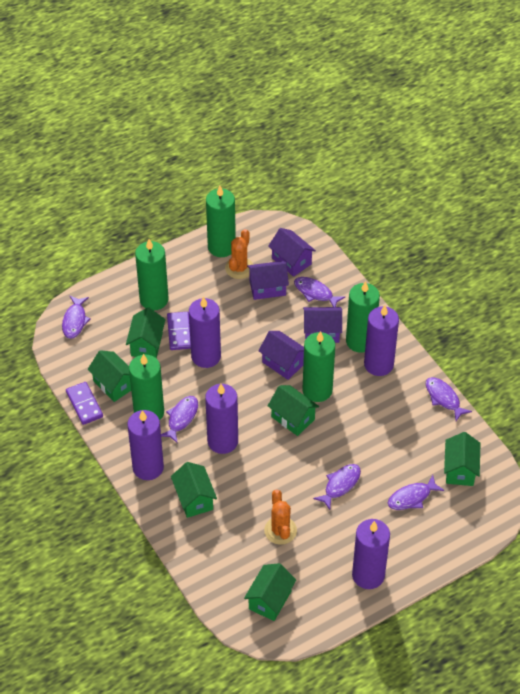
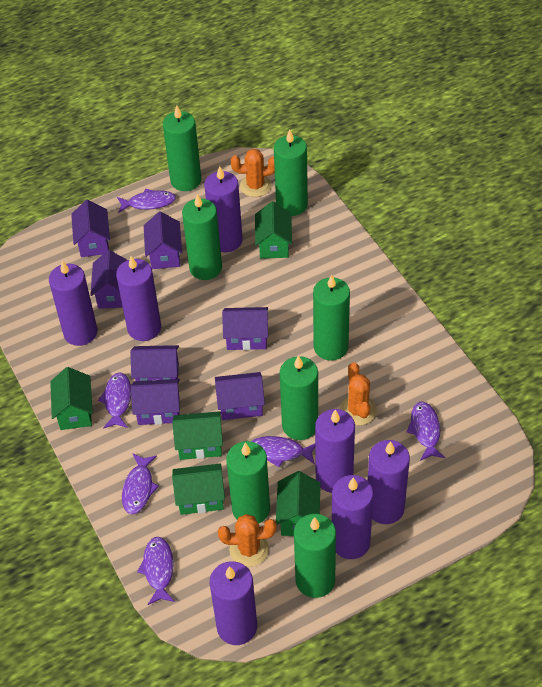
green candle: 5 -> 7
green house: 6 -> 5
orange cactus: 2 -> 3
purple candle: 5 -> 7
purple domino: 2 -> 0
purple house: 4 -> 7

